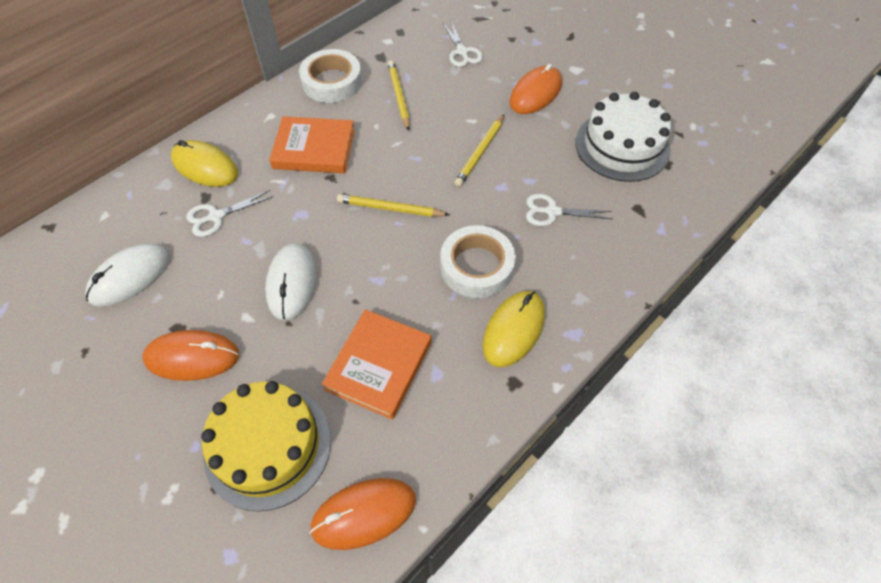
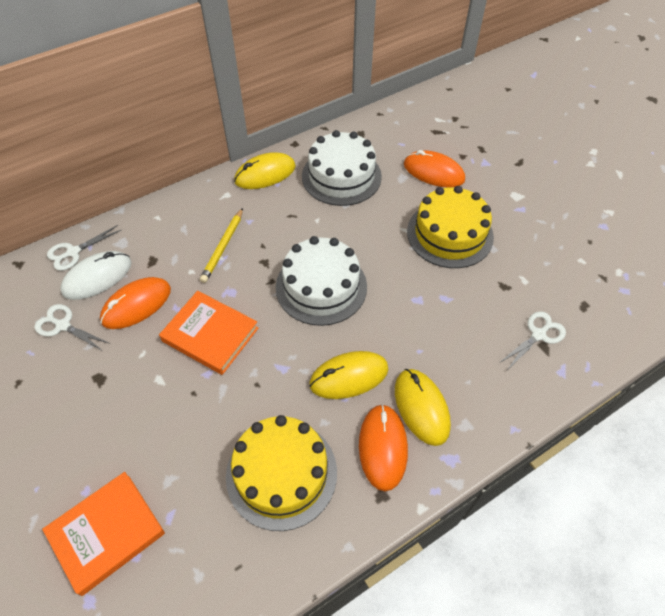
white cake: 1 -> 2
white mouse: 2 -> 1
white tape: 2 -> 0
yellow cake: 1 -> 2
yellow mouse: 2 -> 3
yellow pencil: 3 -> 1

